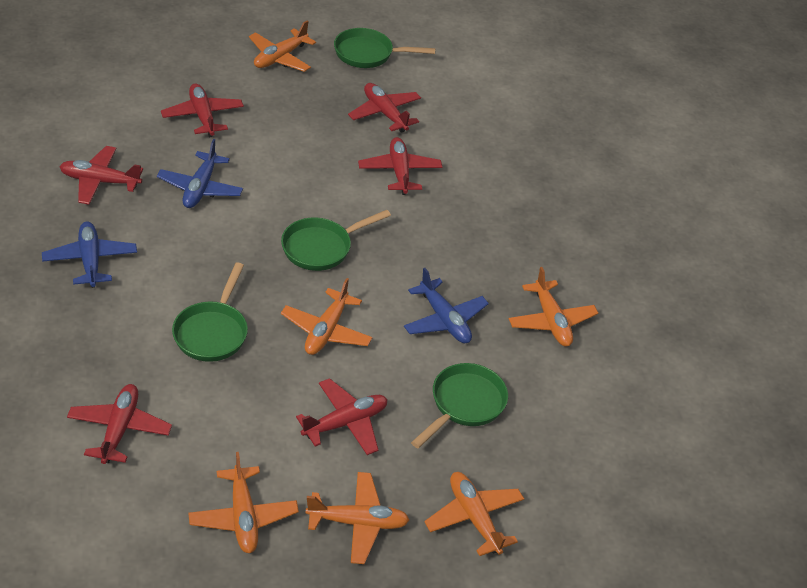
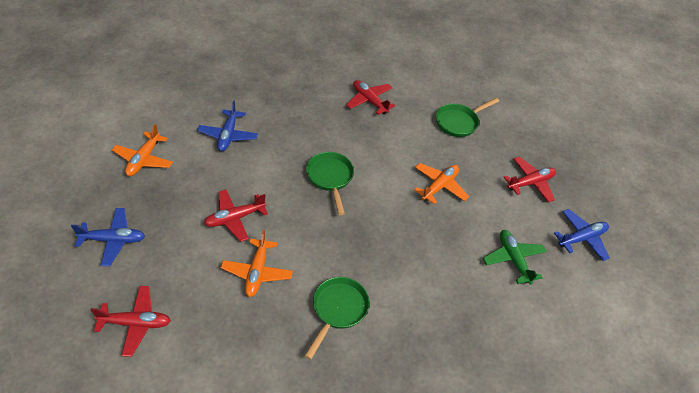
green pan: 4 -> 3
green plane: 0 -> 1
orange plane: 6 -> 3
red plane: 6 -> 4

